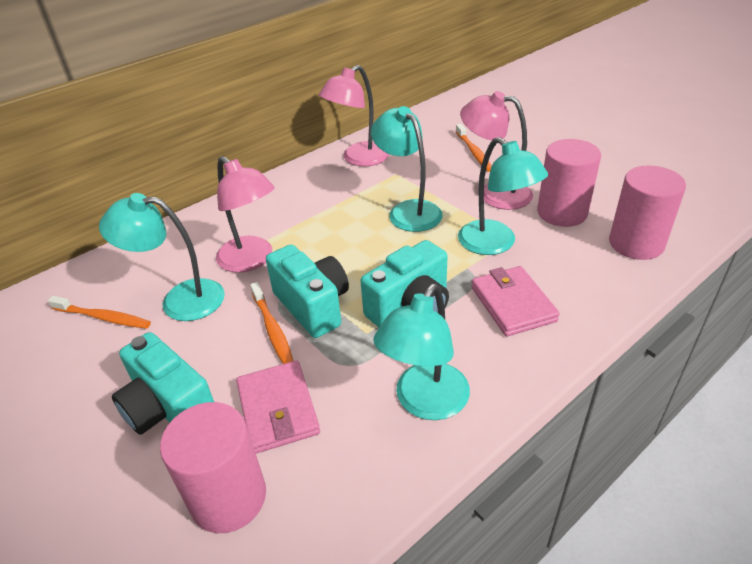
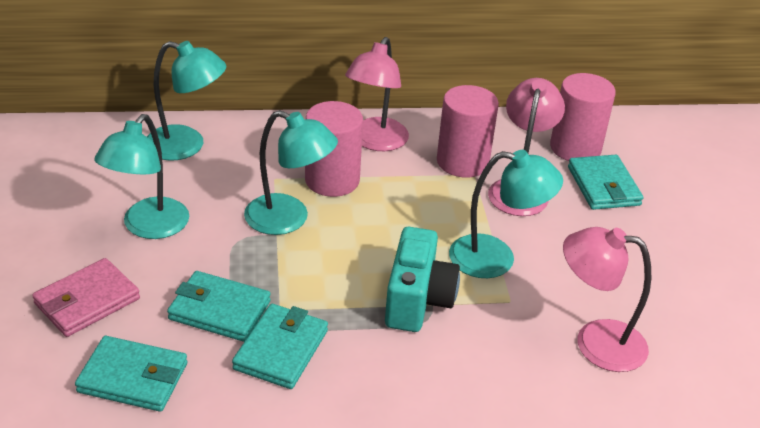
orange toothbrush: 3 -> 0
pink wallet: 2 -> 1
turquoise camera: 3 -> 1
turquoise wallet: 0 -> 4

